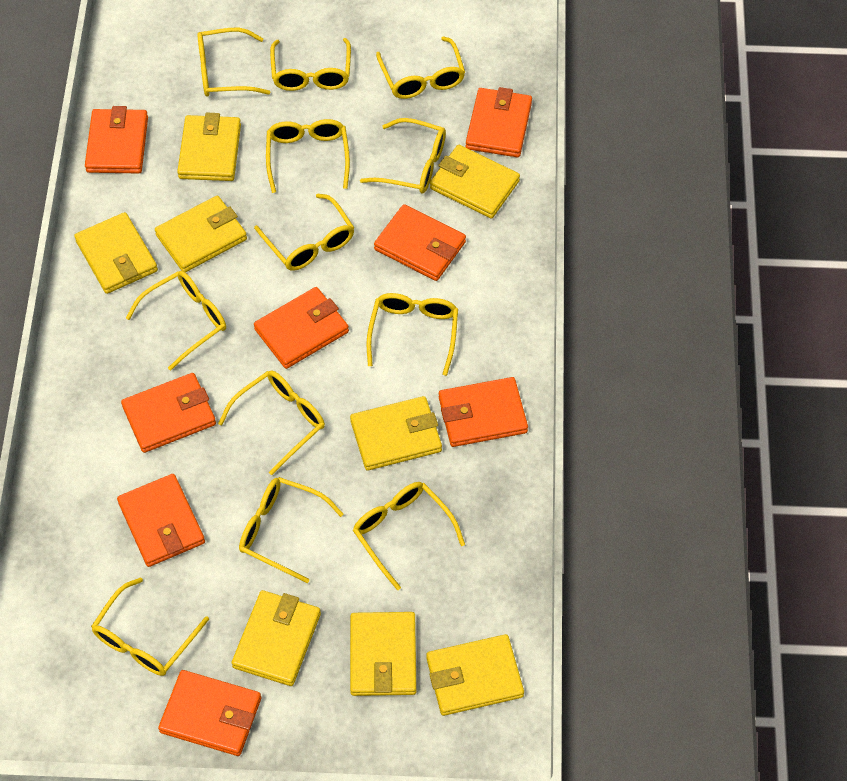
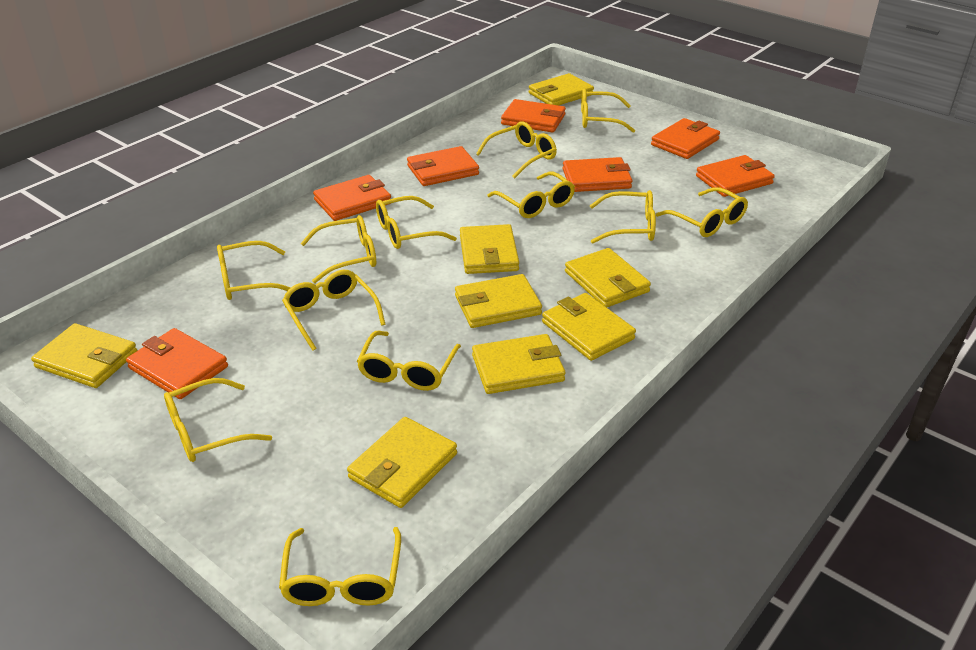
orange wallet: 8 -> 7

